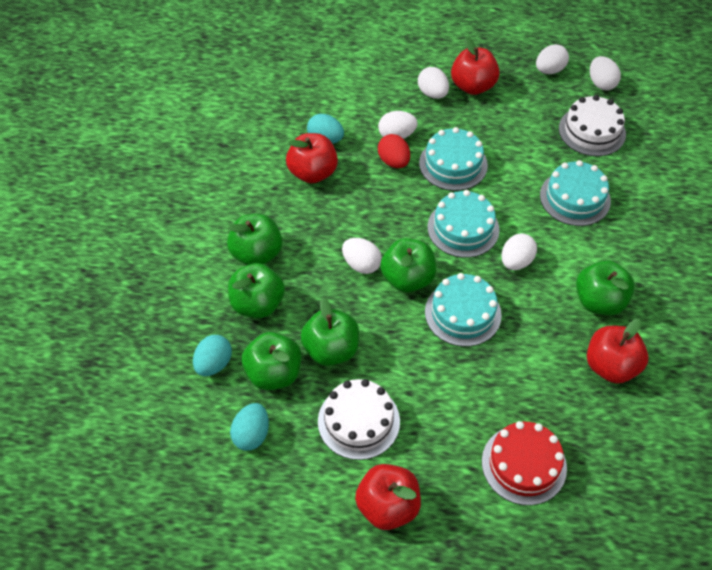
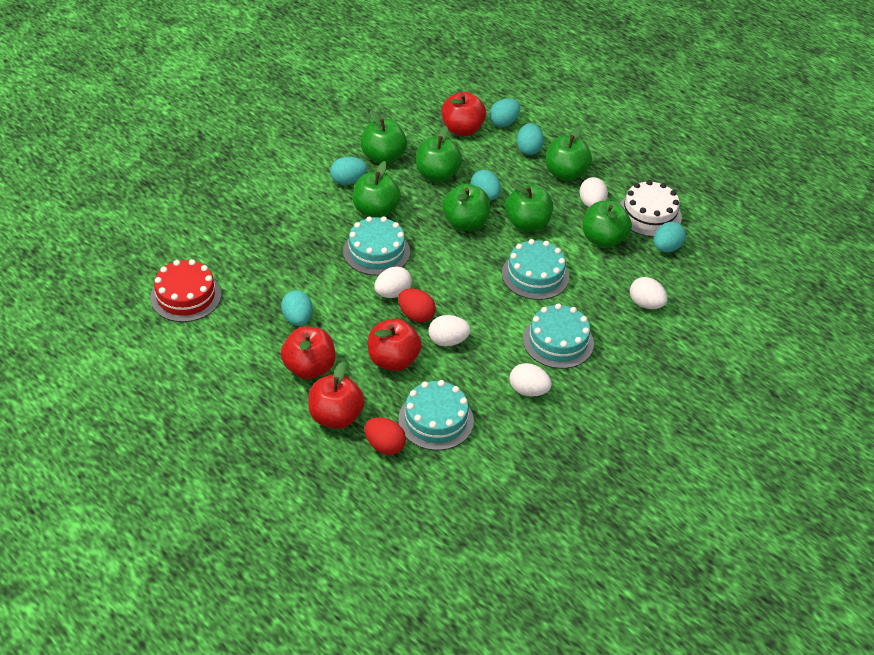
green apple: 6 -> 7
red egg: 1 -> 2
turquoise egg: 3 -> 6
white cake: 2 -> 1
white egg: 6 -> 5

